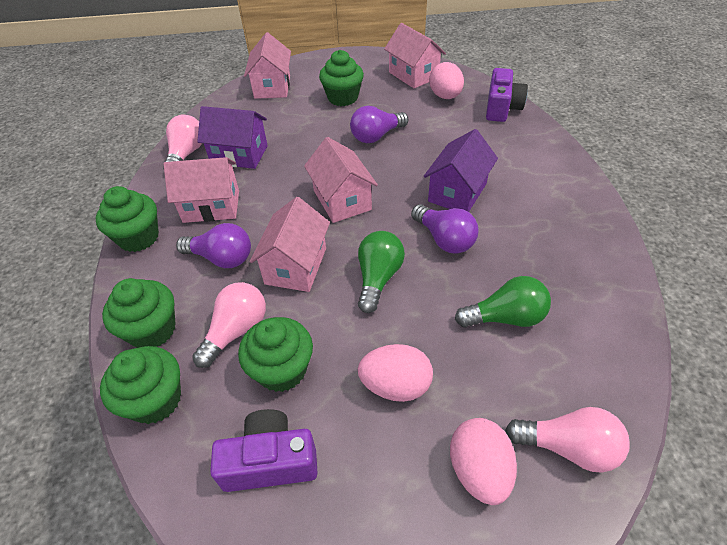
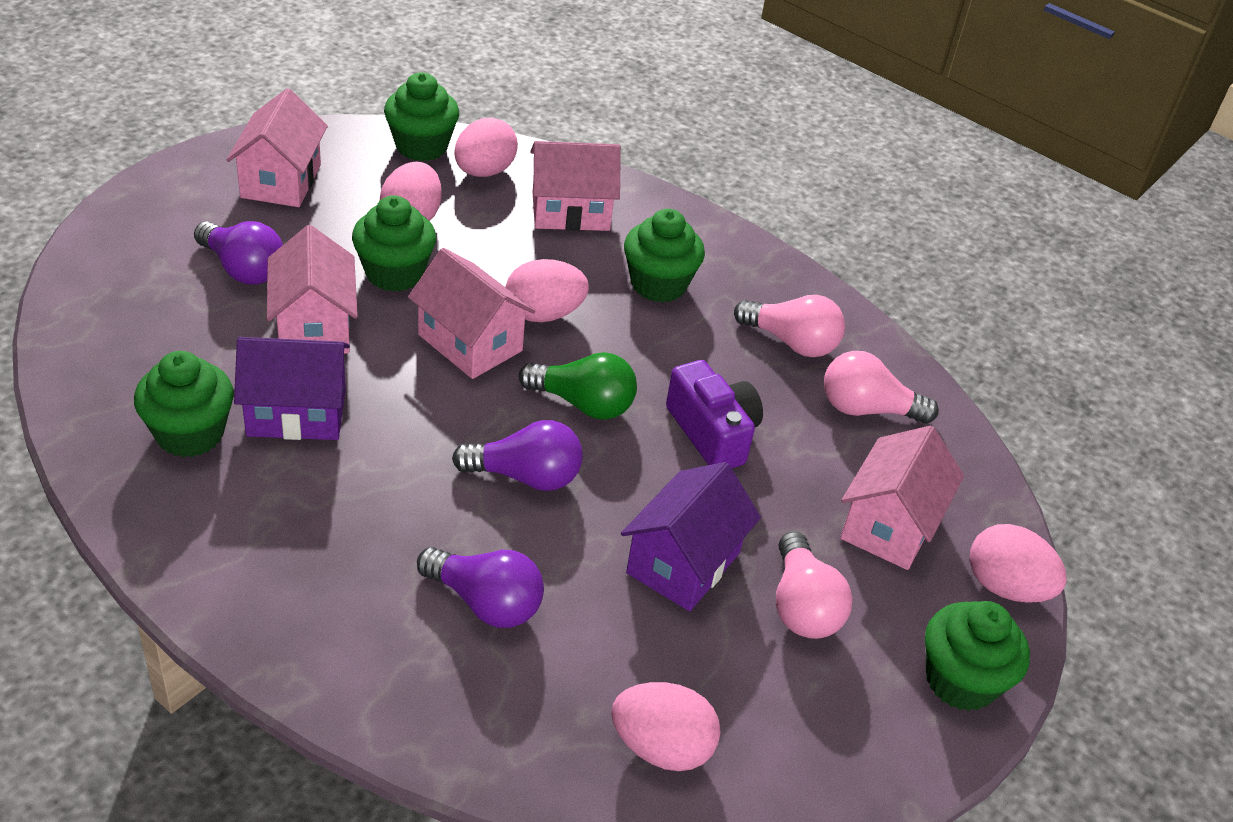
green light bulb: 2 -> 1
pink egg: 3 -> 5
purple camera: 2 -> 1

